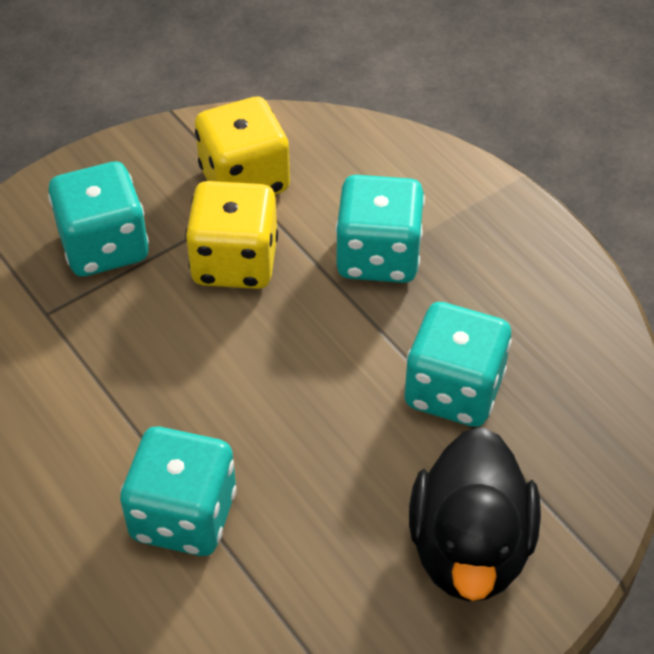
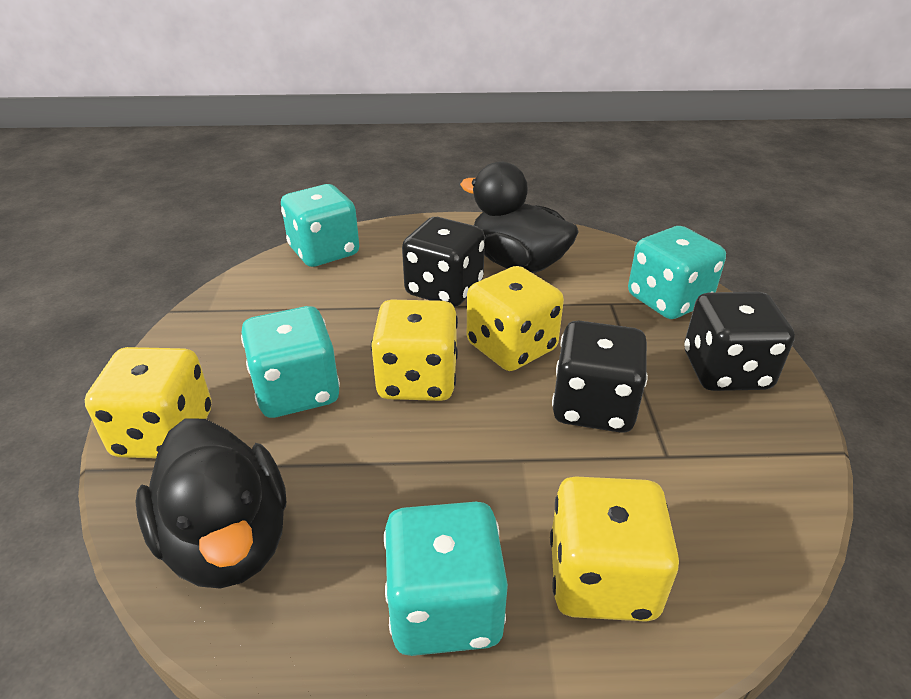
black dice: 0 -> 3
black duck: 1 -> 2
yellow dice: 2 -> 4

